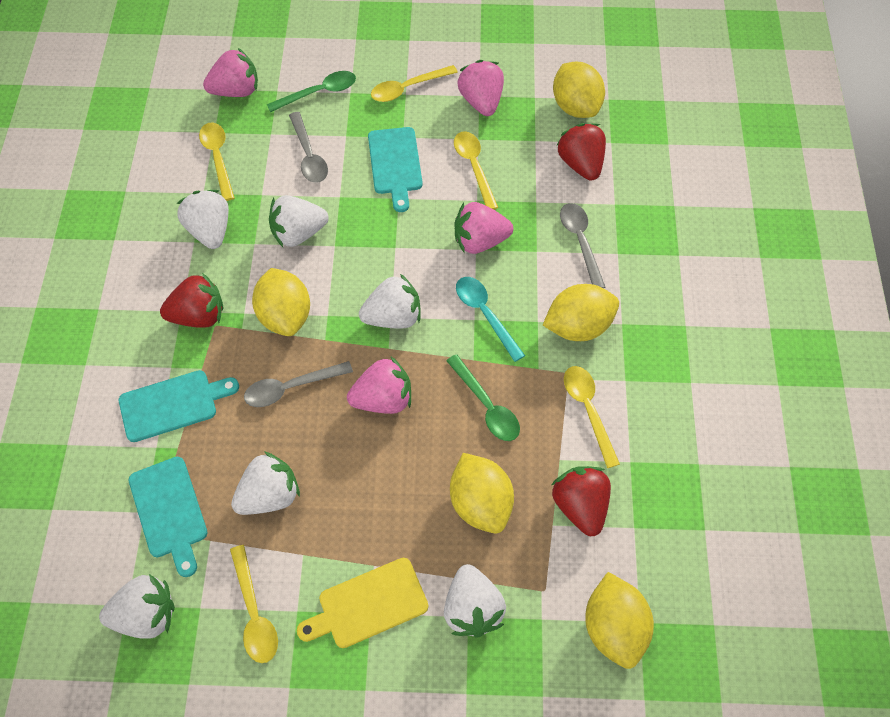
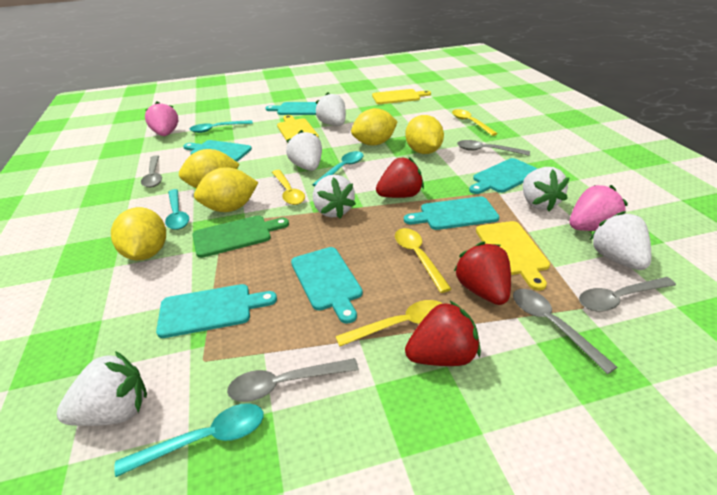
green cutting board: 0 -> 1
green spoon: 2 -> 0
grey spoon: 3 -> 5
pink strawberry: 4 -> 2
turquoise cutting board: 3 -> 6
turquoise spoon: 1 -> 4
yellow cutting board: 1 -> 3
yellow spoon: 5 -> 4

